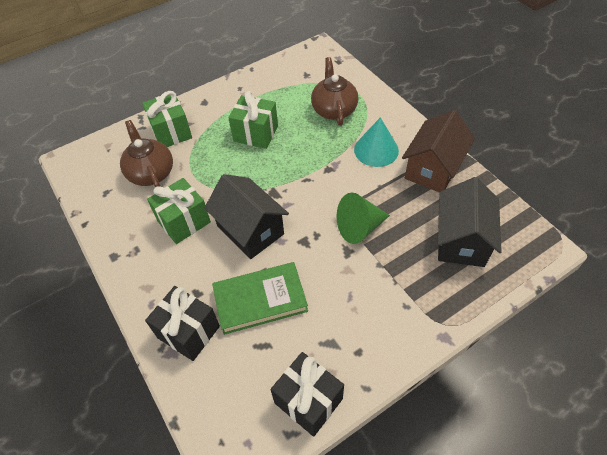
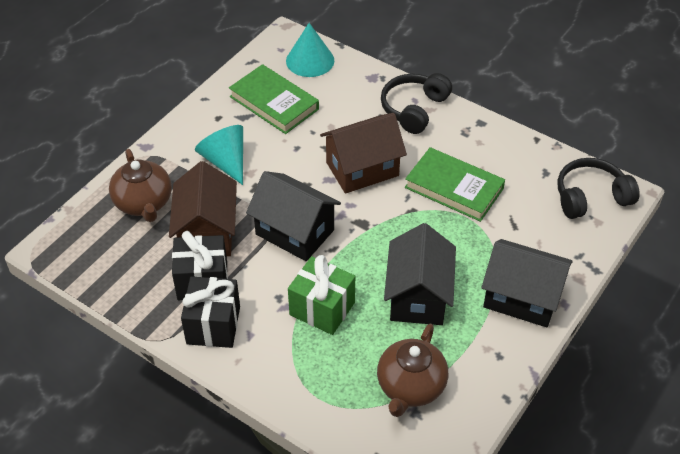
black headphones: 0 -> 2
black house: 2 -> 3
brown house: 1 -> 2
green book: 1 -> 2
green cone: 1 -> 0
green gift: 3 -> 1
turquoise cone: 1 -> 2

